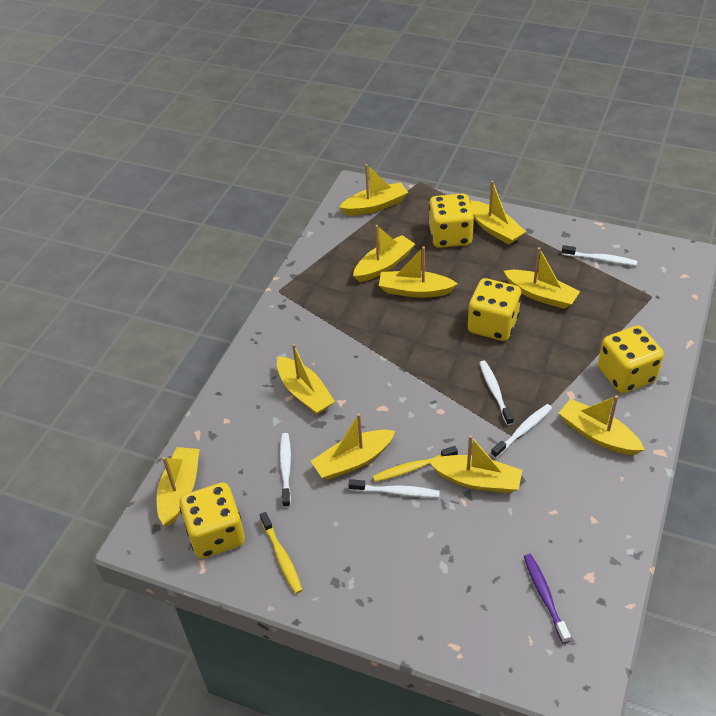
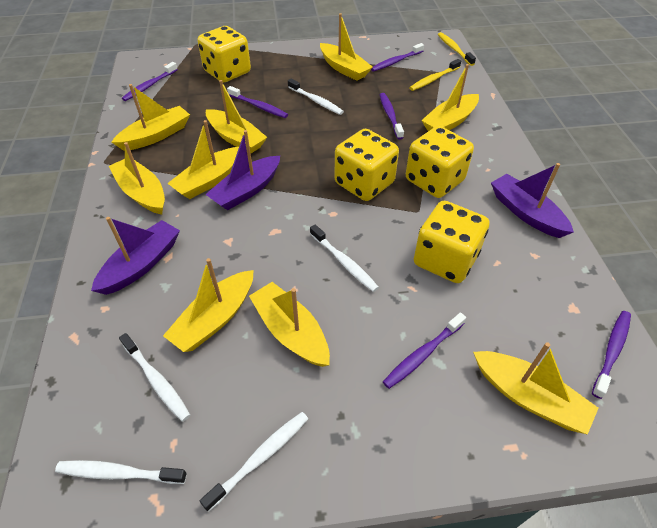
purple boat: 0 -> 3
purple toothbrush: 1 -> 6
yellow boat: 10 -> 9

